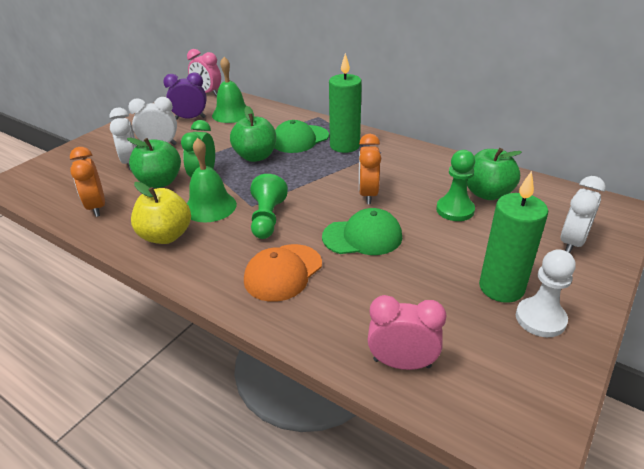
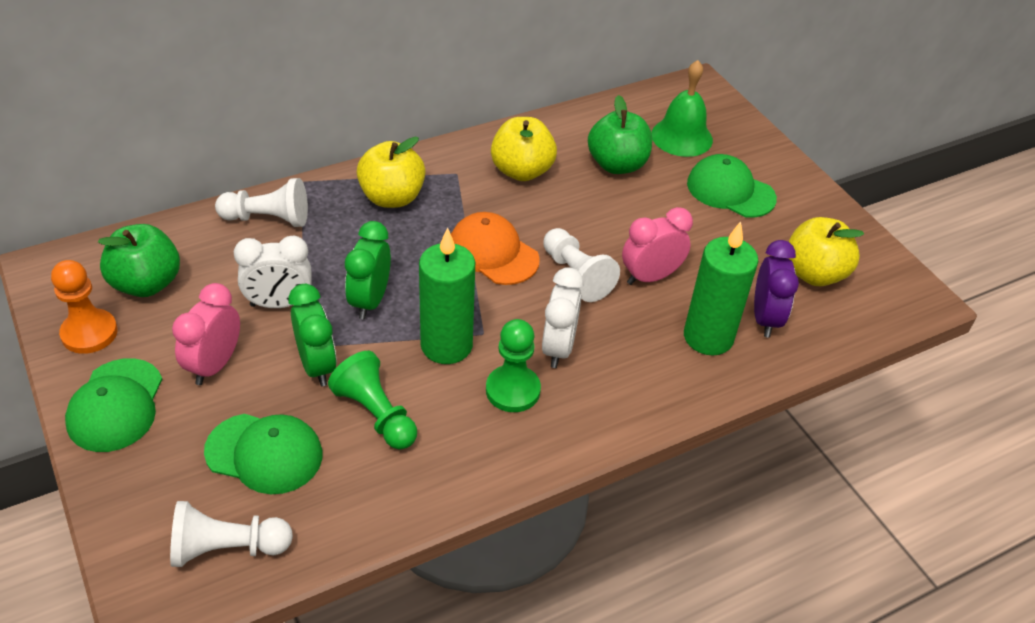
green apple: 3 -> 2
green bell: 2 -> 1
green cap: 2 -> 3
green clock: 1 -> 2
orange clock: 2 -> 0
orange pawn: 0 -> 1
white clock: 3 -> 2
white pawn: 1 -> 3
yellow apple: 1 -> 3

